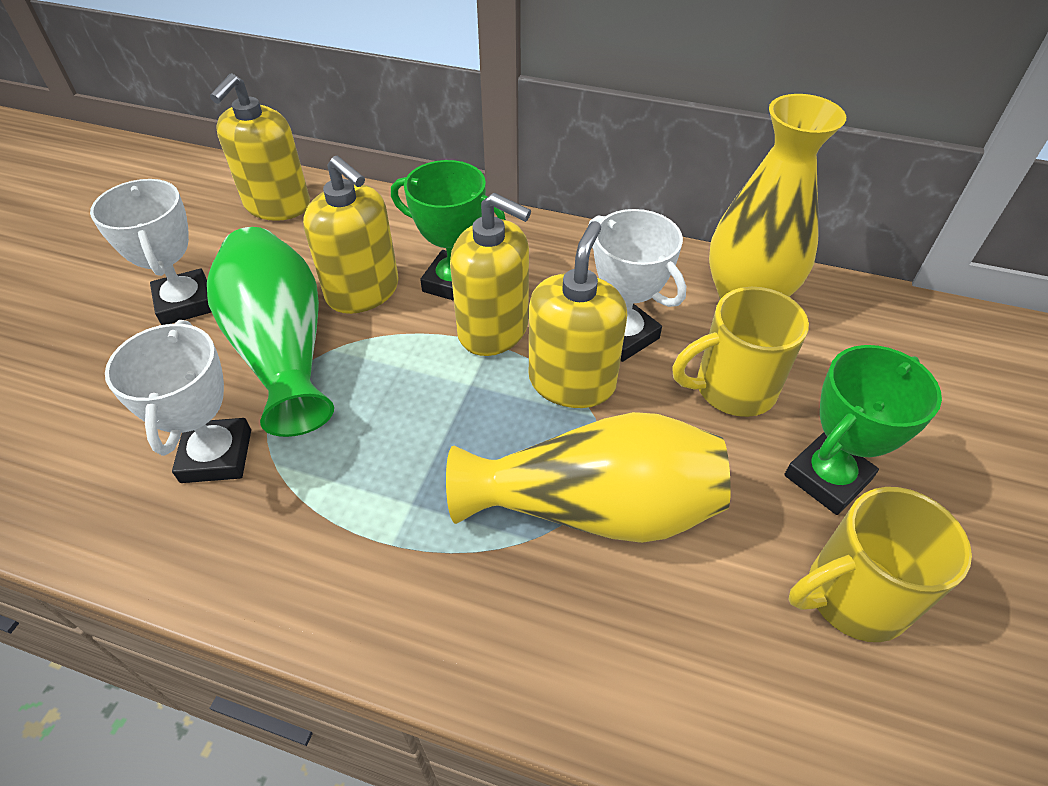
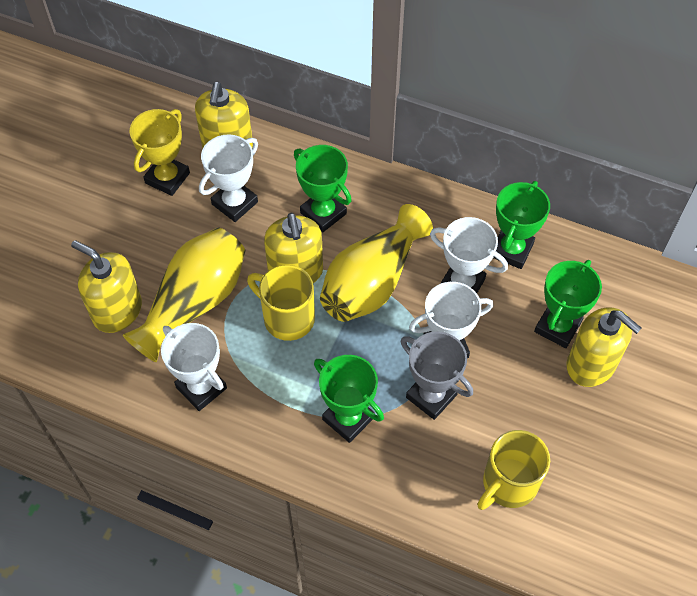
green trophy: 2 -> 4
green vase: 1 -> 0
grey trophy: 0 -> 1
white trophy: 3 -> 4
yellow trophy: 0 -> 1

